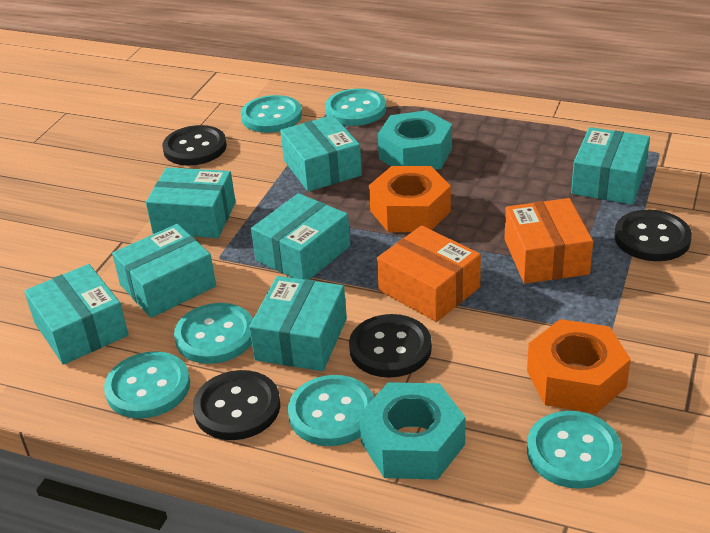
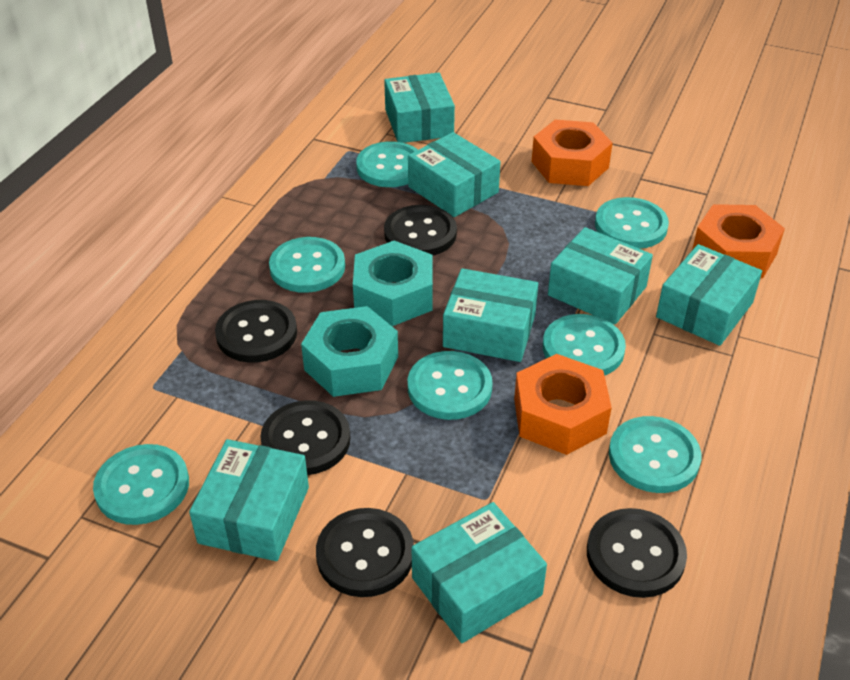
black button: 4 -> 5
orange box: 2 -> 0
orange nut: 2 -> 3
turquoise button: 6 -> 7

